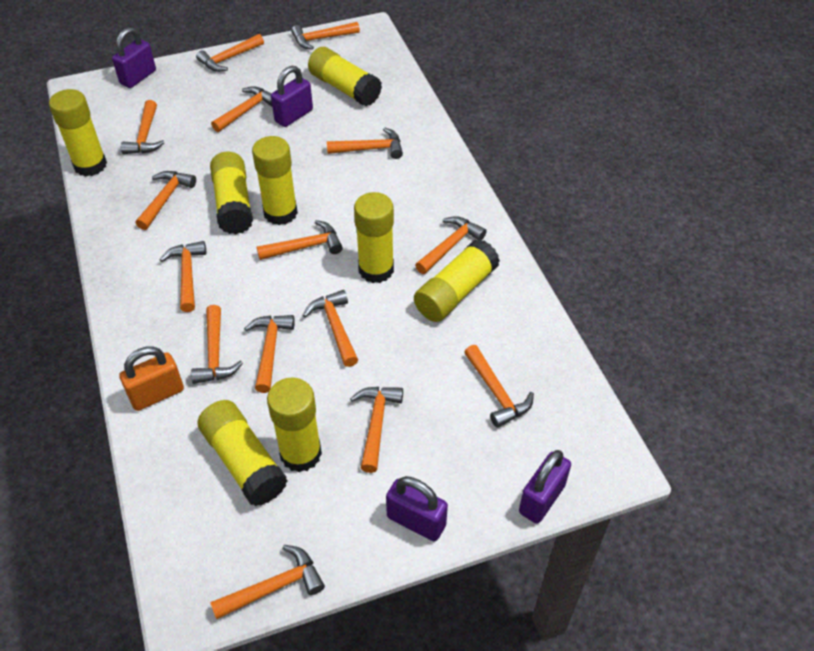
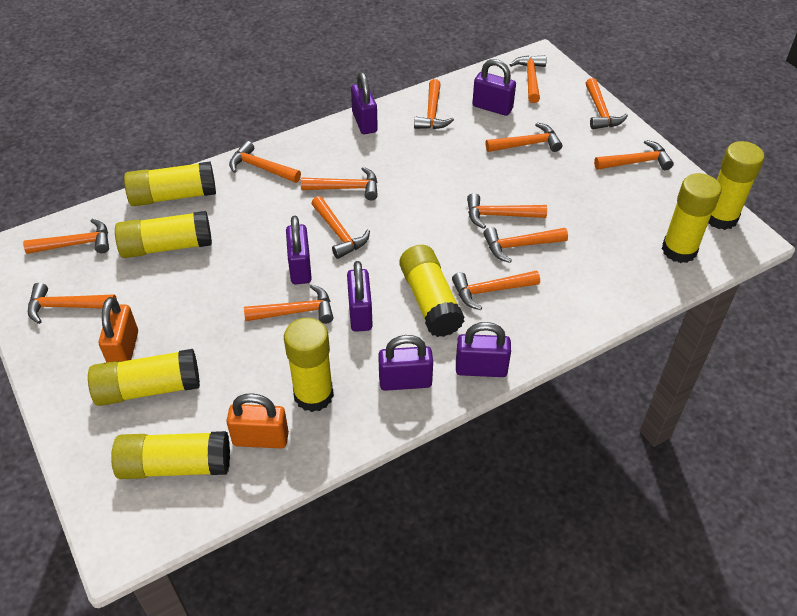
orange hammer: 15 -> 14
orange padlock: 1 -> 2
purple padlock: 4 -> 6

